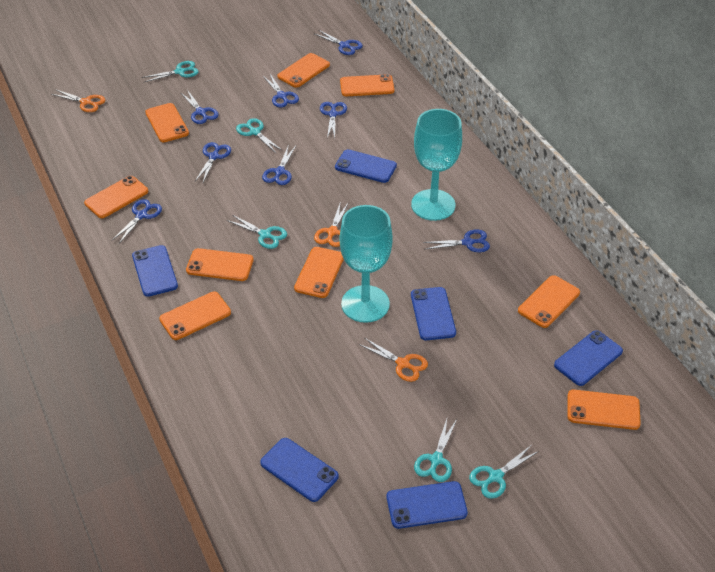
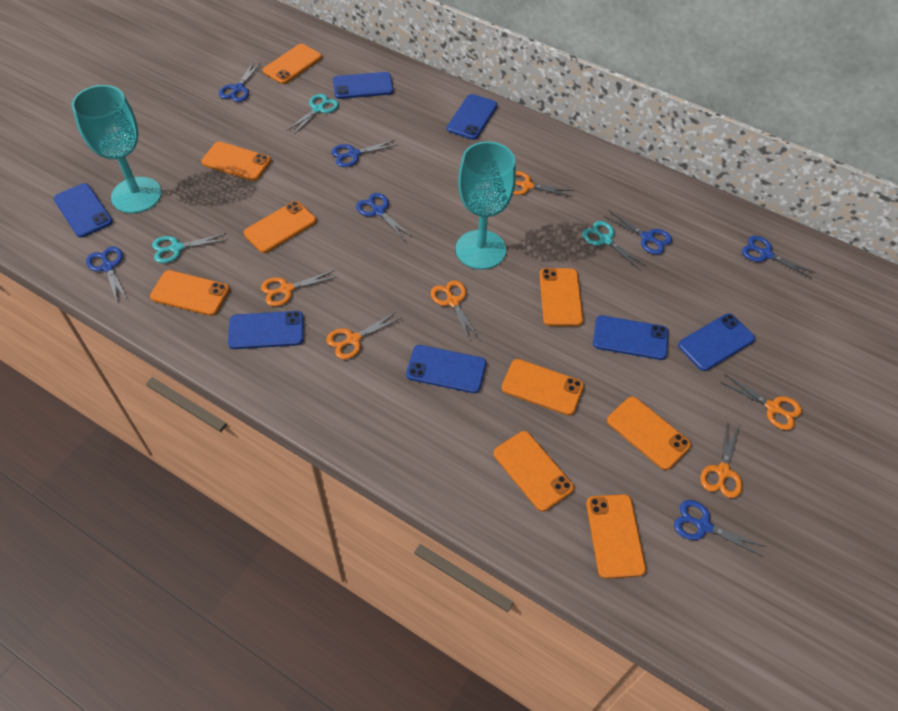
blue phone: 6 -> 7
blue scissors: 8 -> 7
orange scissors: 3 -> 6
turquoise scissors: 5 -> 3

